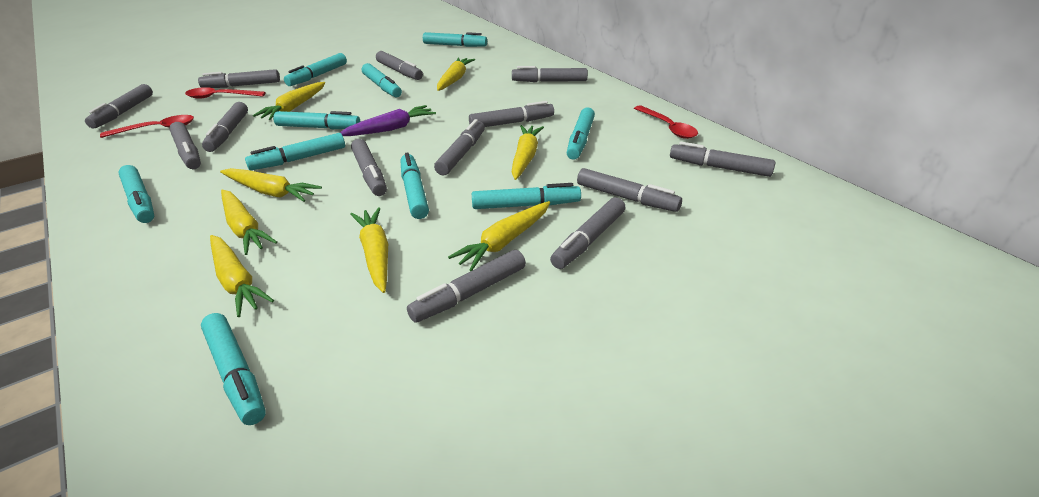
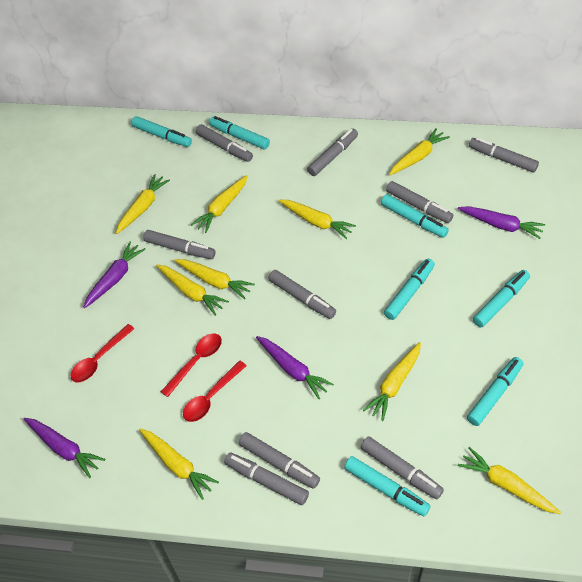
grey marker: 13 -> 9
purple carrot: 1 -> 4
turquoise marker: 10 -> 7
yellow carrot: 8 -> 9

